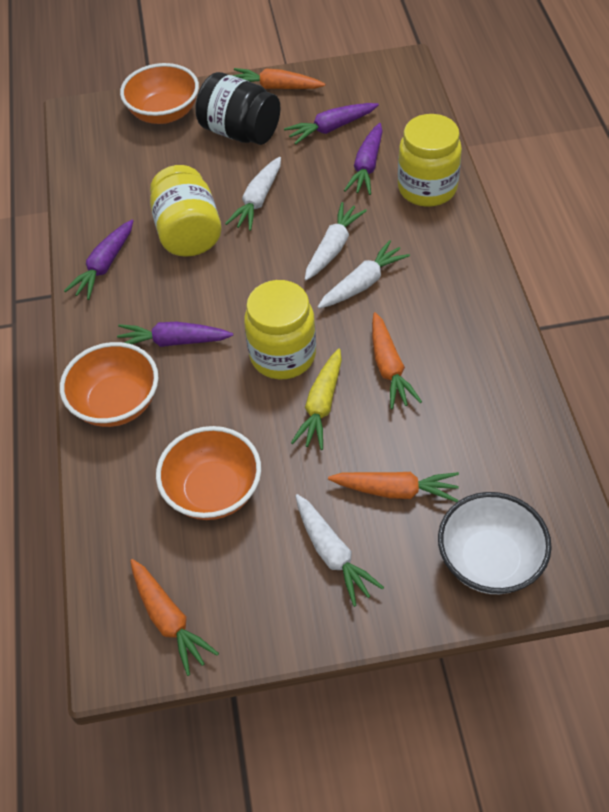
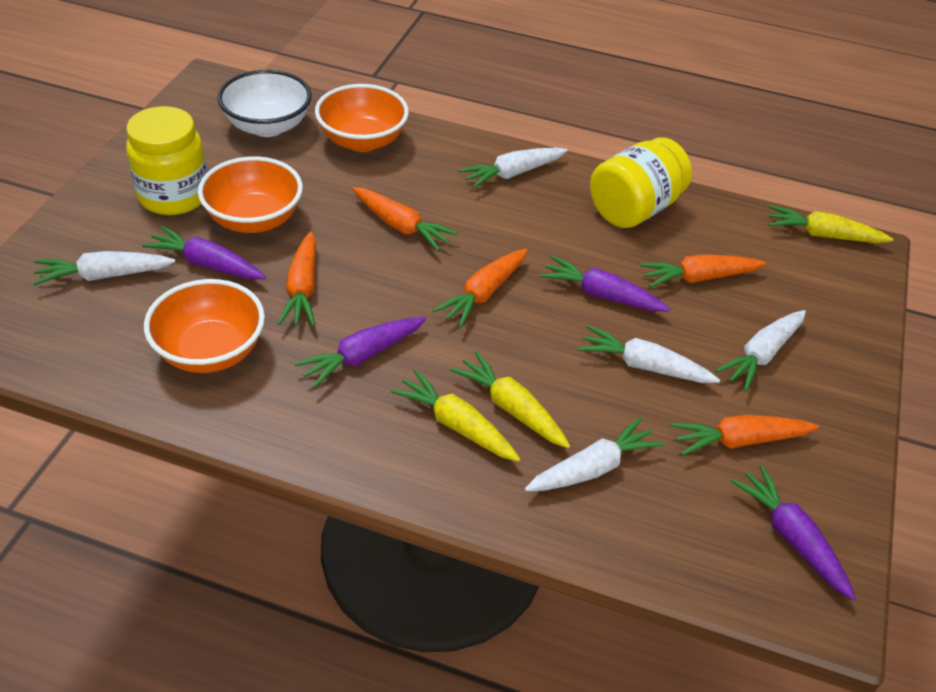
black jar: 1 -> 0
orange carrot: 4 -> 5
white carrot: 4 -> 5
yellow carrot: 1 -> 3
yellow jar: 3 -> 2

